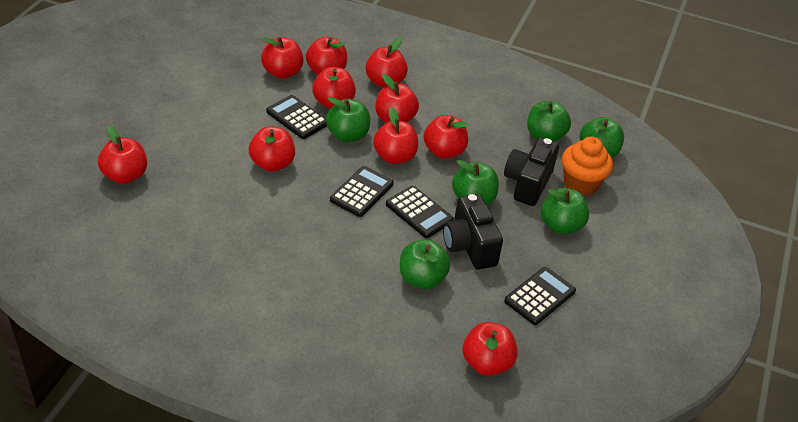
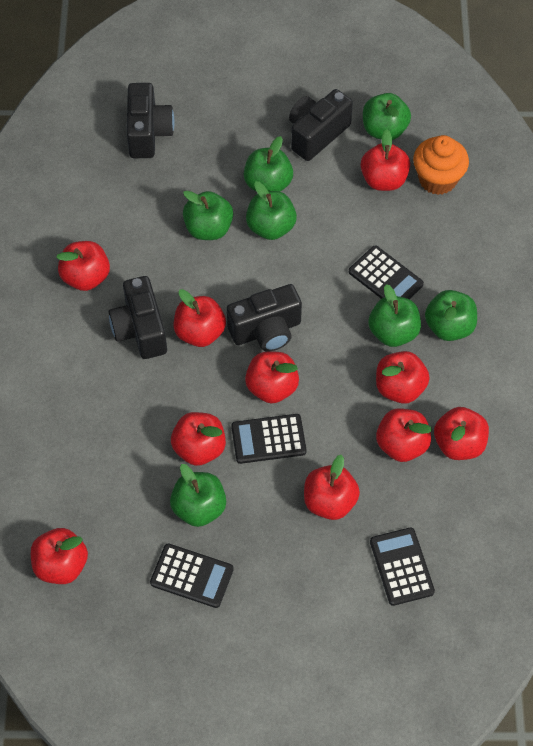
black camera: 2 -> 4
green apple: 6 -> 7

